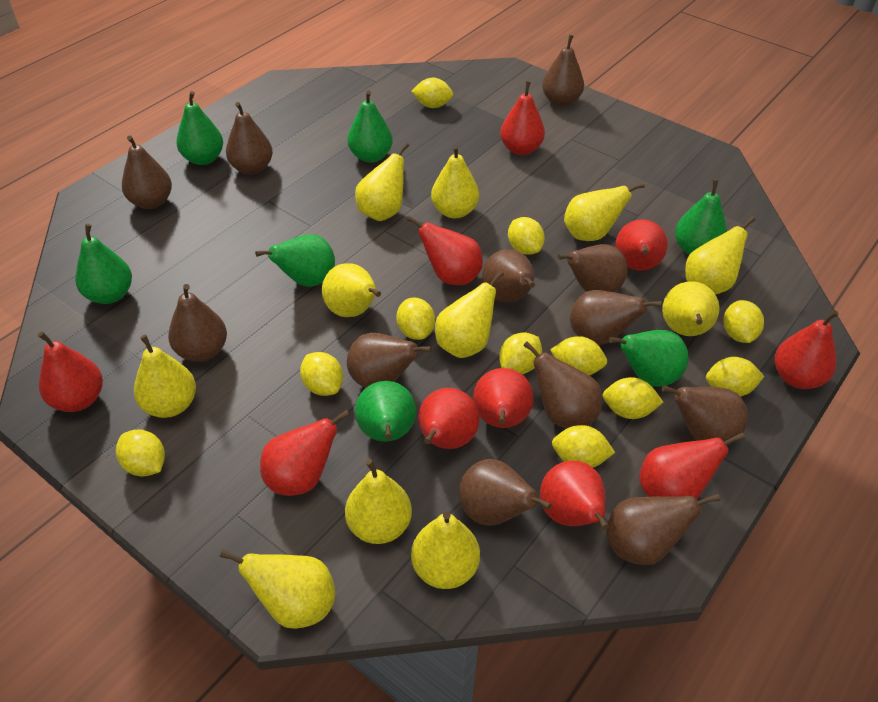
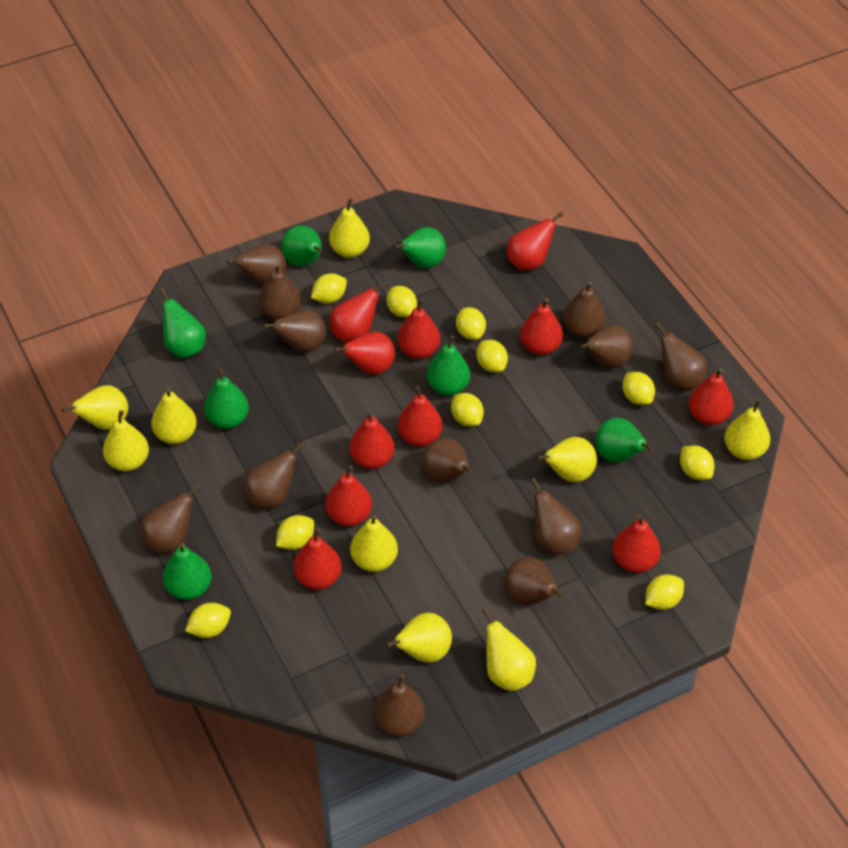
red pear: 10 -> 11
yellow lemon: 11 -> 10
yellow pear: 11 -> 9

